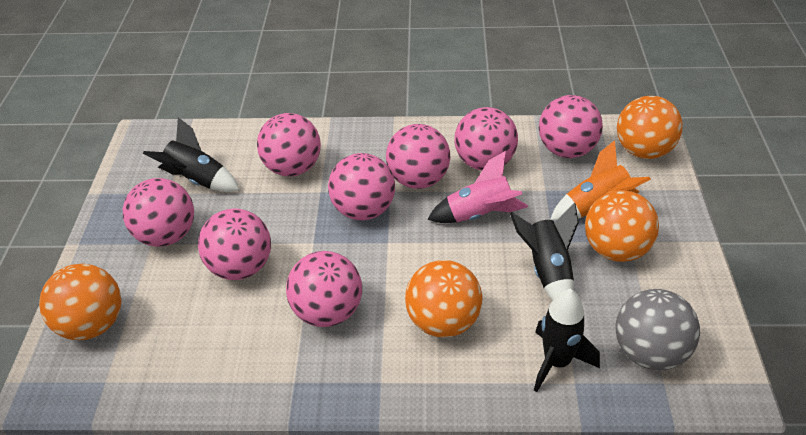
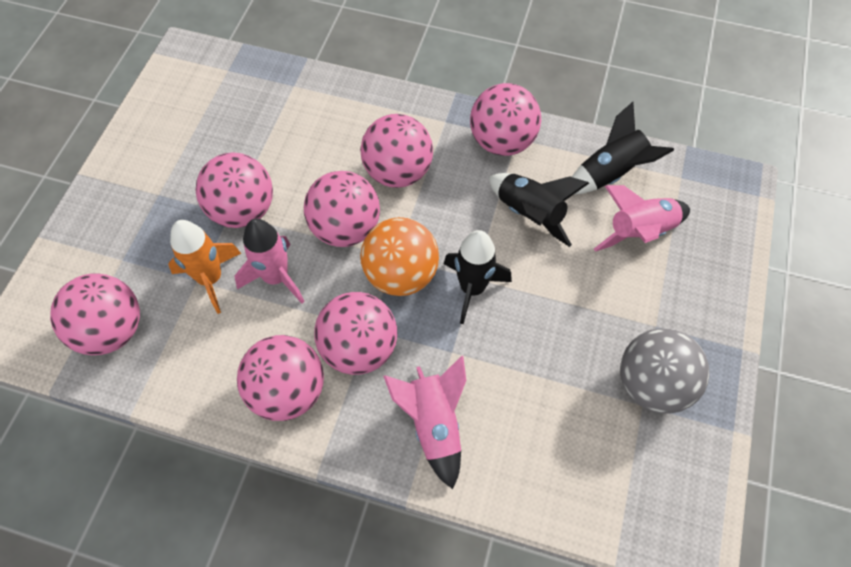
orange ball: 4 -> 1
pink ball: 8 -> 7
pink rocket: 1 -> 3

